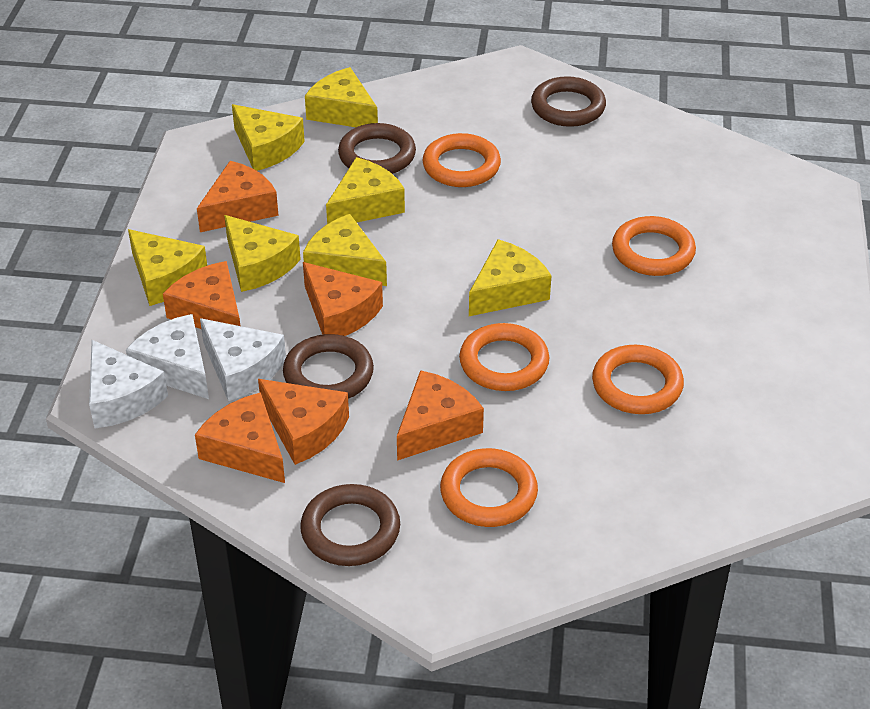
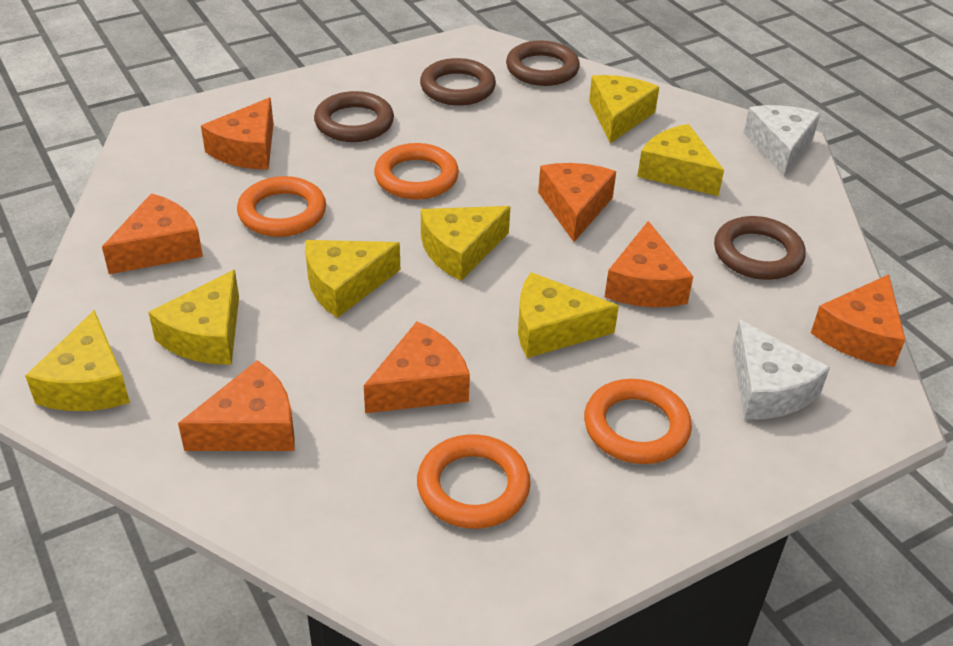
orange cheese: 6 -> 7
orange ring: 5 -> 4
white cheese: 3 -> 2

